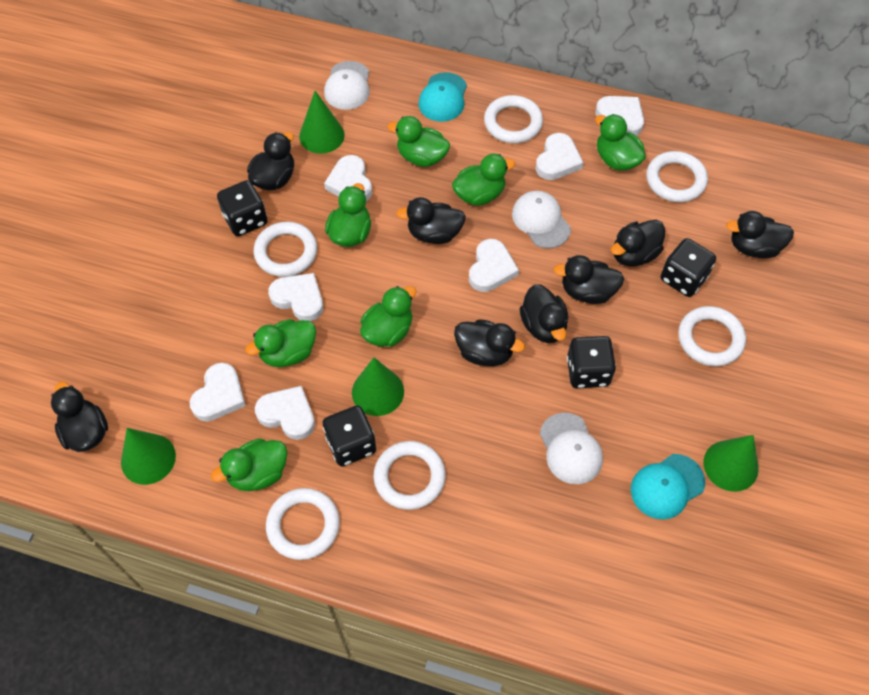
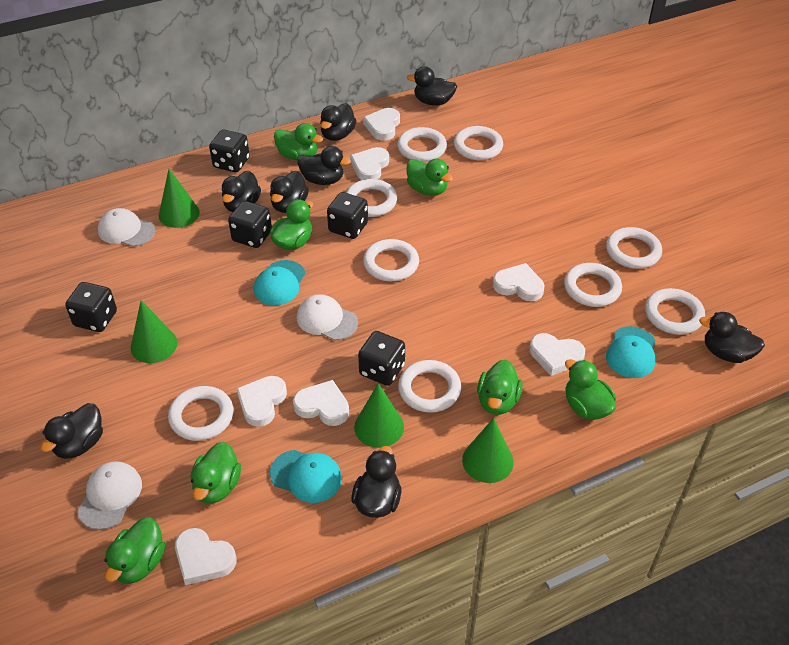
black dice: 4 -> 5
turquoise cap: 2 -> 3
white ring: 6 -> 9

